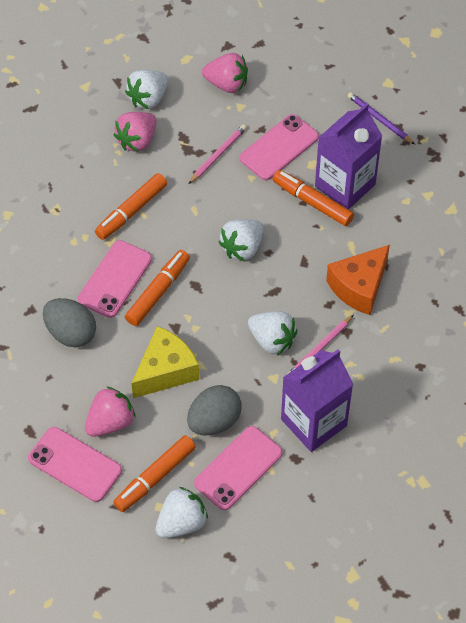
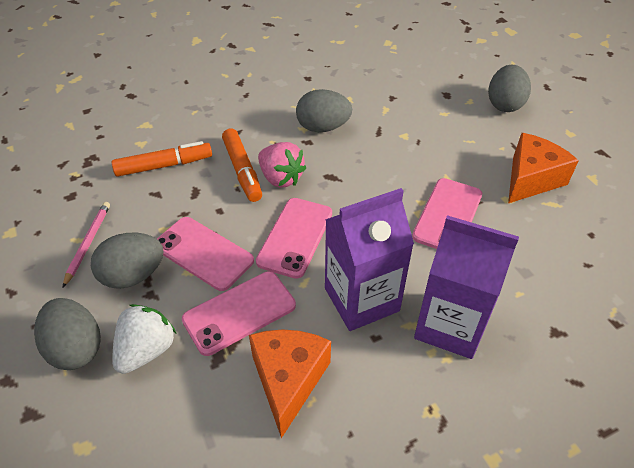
grey egg: 2 -> 4
orange cheese: 1 -> 2
orange marker: 4 -> 2
pink pencil: 2 -> 1
pink strawberry: 3 -> 1
purple pencil: 1 -> 0
white strawberry: 4 -> 1
yellow cheese: 1 -> 0

